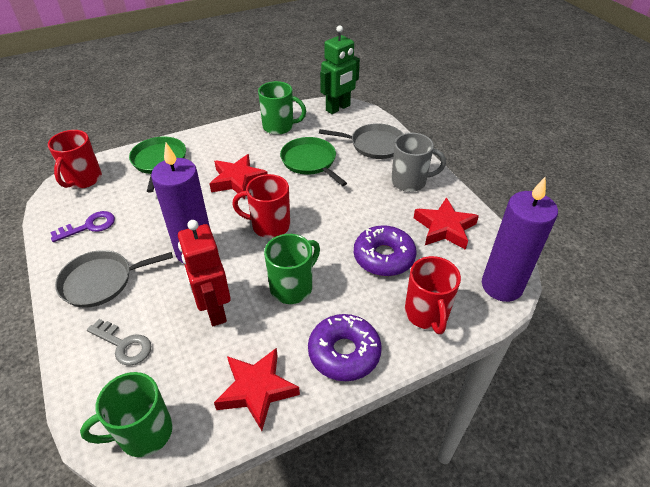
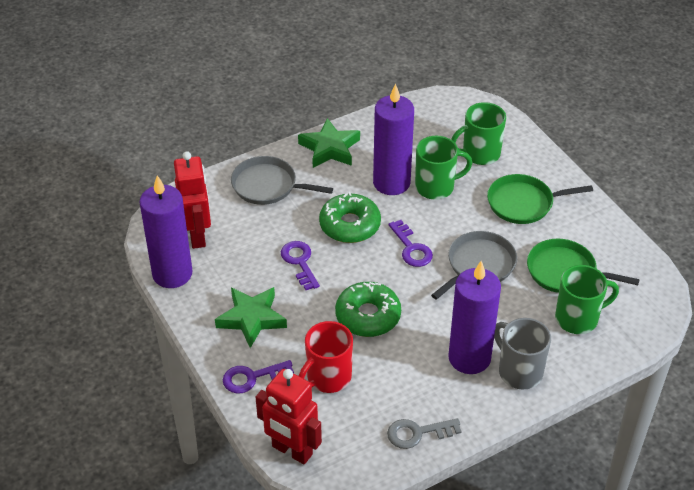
green donut: 0 -> 2
green robot: 1 -> 0
green star: 0 -> 2
purple candle: 2 -> 3
purple donut: 2 -> 0
purple key: 1 -> 3
red mug: 3 -> 1
red robot: 1 -> 2
red star: 3 -> 0

